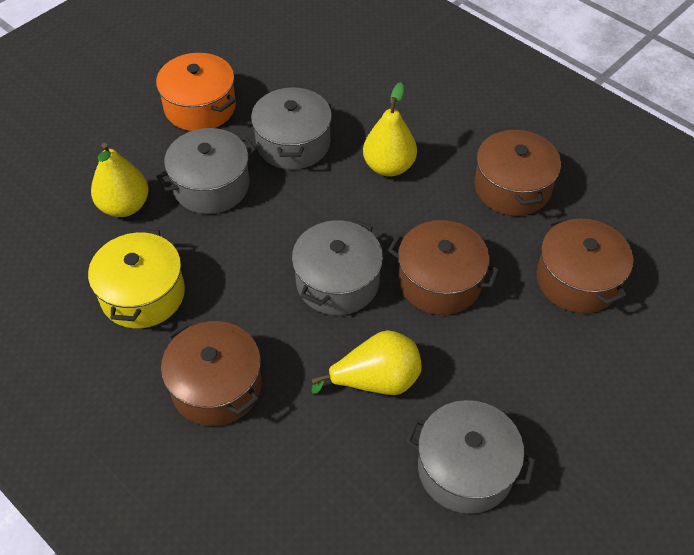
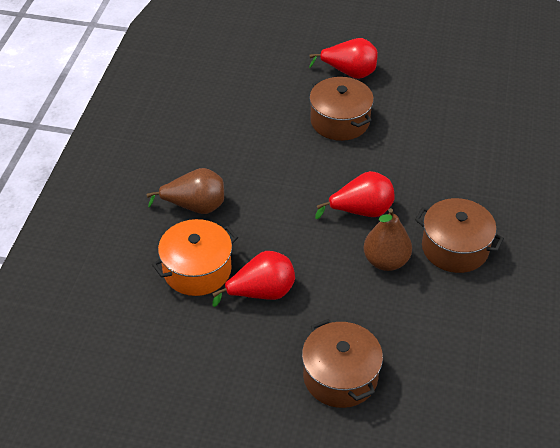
brown pear: 0 -> 2
brown pot: 4 -> 3
grey pot: 4 -> 0
red pear: 0 -> 3
yellow pear: 3 -> 0
yellow pot: 1 -> 0

